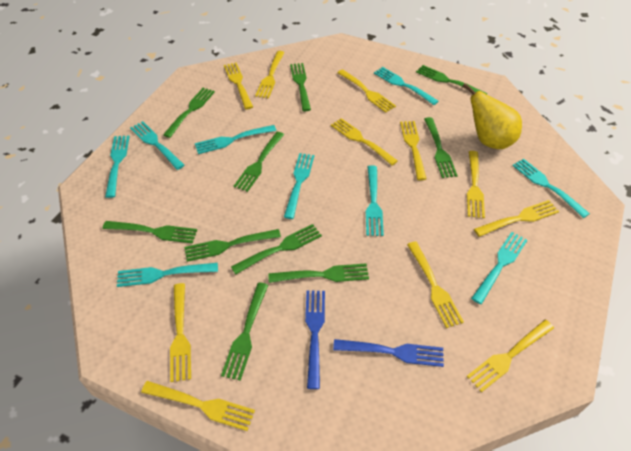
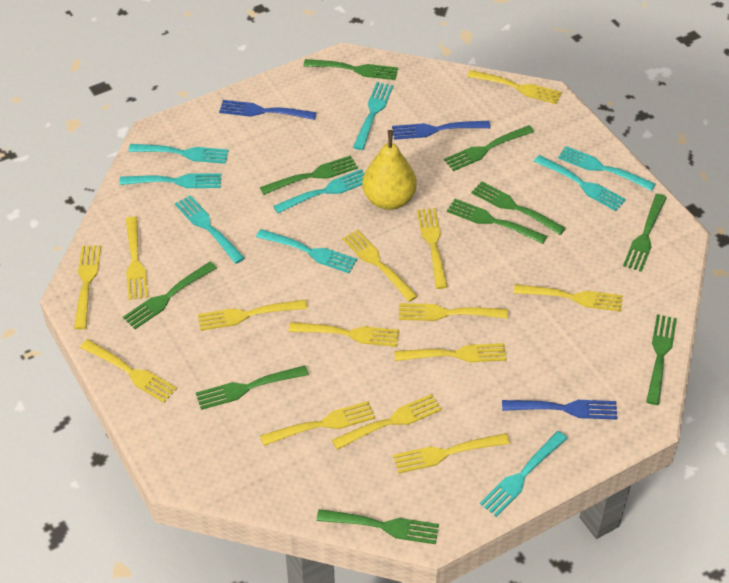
blue fork: 2 -> 3
yellow fork: 11 -> 14

